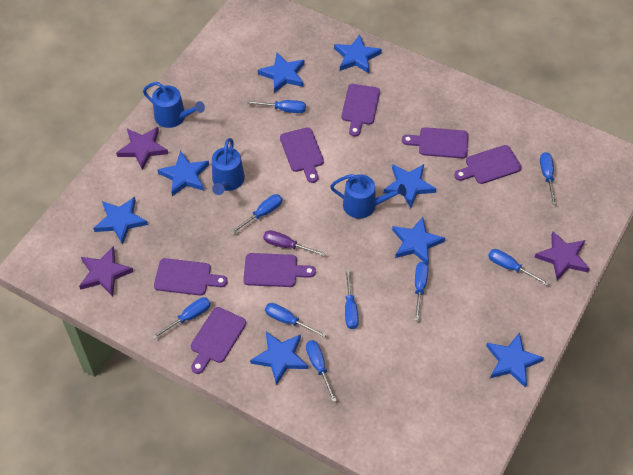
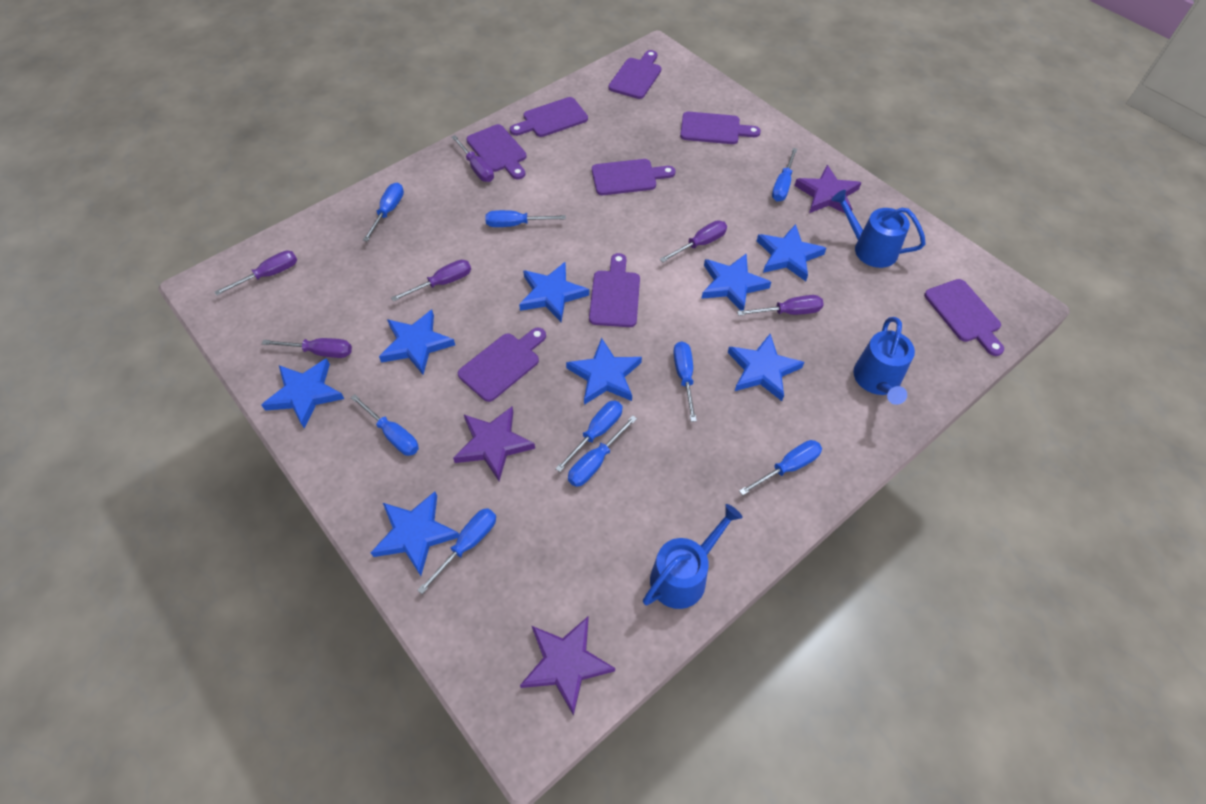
purple cutting board: 7 -> 8
purple screwdriver: 1 -> 6

